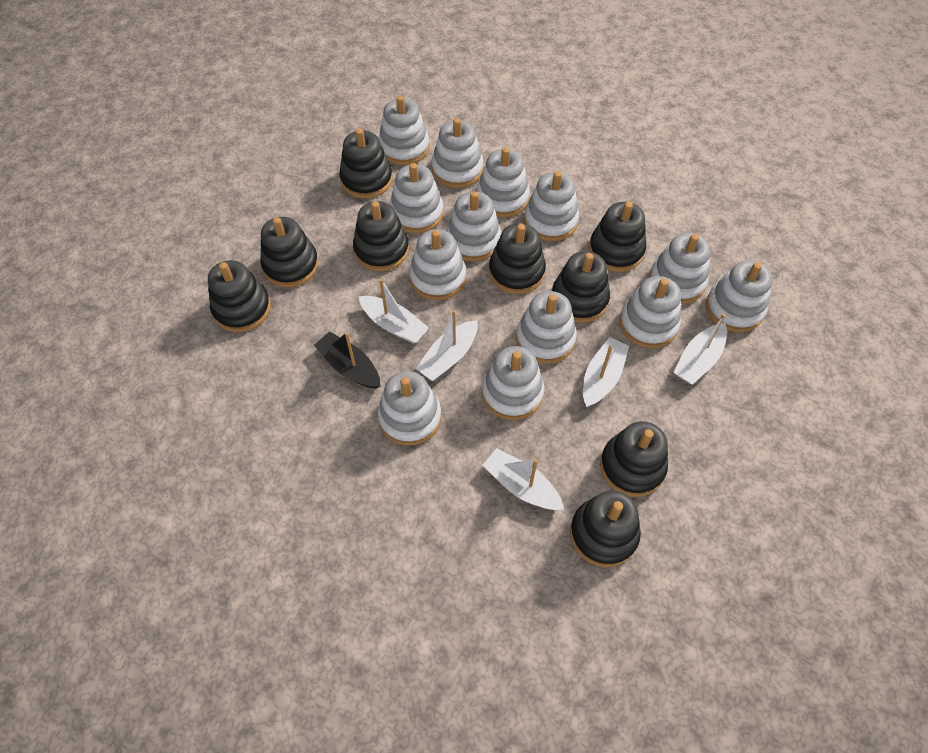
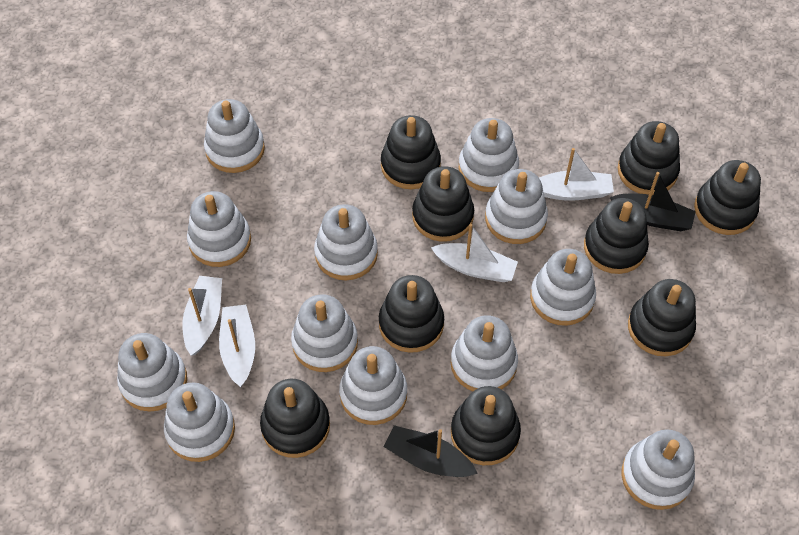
black boat: 1 -> 2
white boat: 5 -> 4
white stacking toy: 13 -> 12

